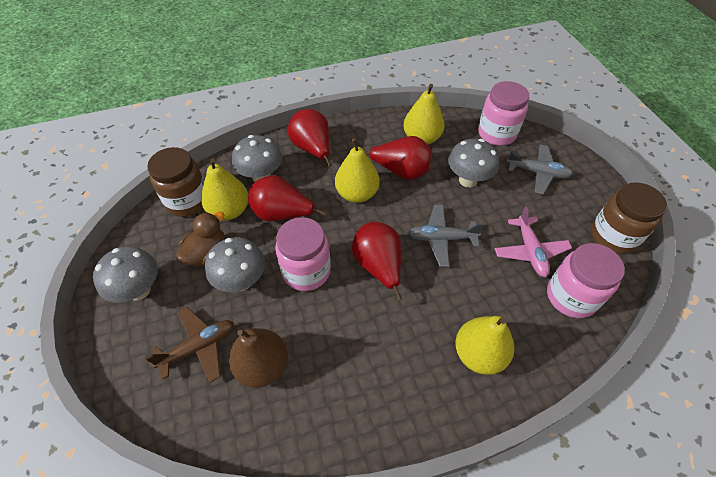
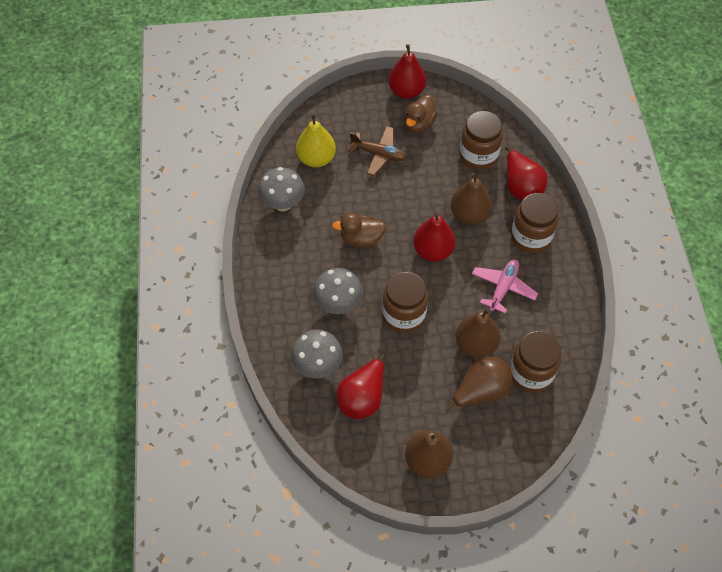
brown duck: 1 -> 2
brown jar: 2 -> 4
brown pear: 1 -> 4
grey mushroom: 4 -> 3
grey plane: 2 -> 0
pink jar: 3 -> 0
yellow pear: 4 -> 1

